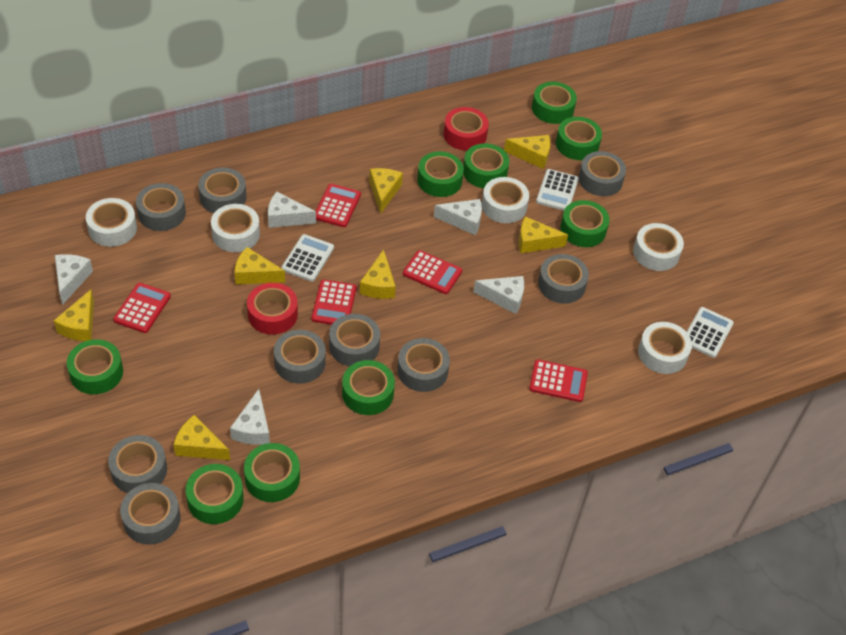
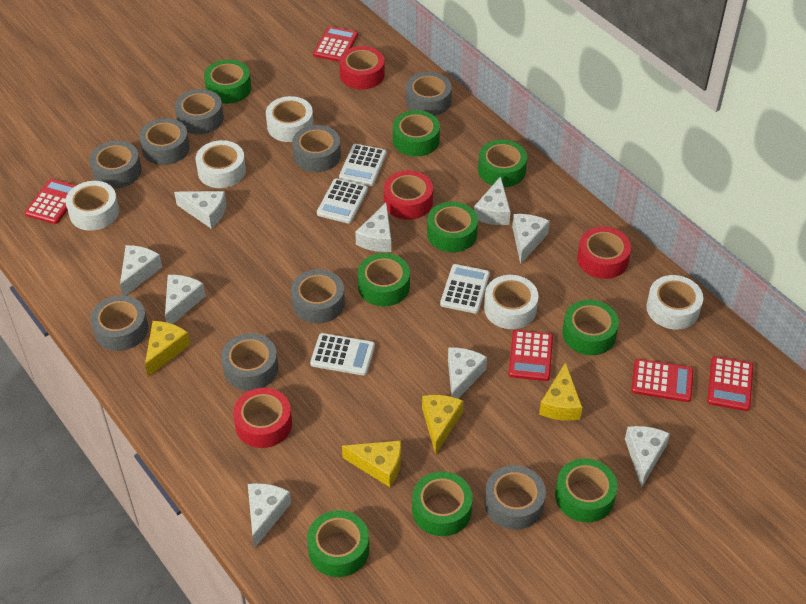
red tape: 2 -> 4
white calculator: 3 -> 4
white cheese: 5 -> 9
yellow cheese: 7 -> 4

